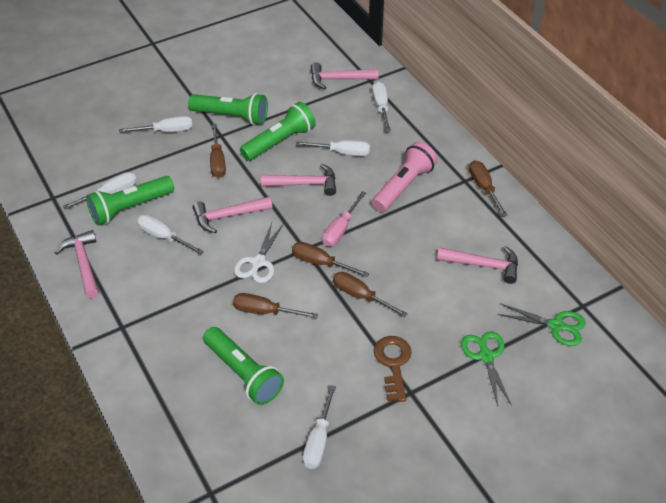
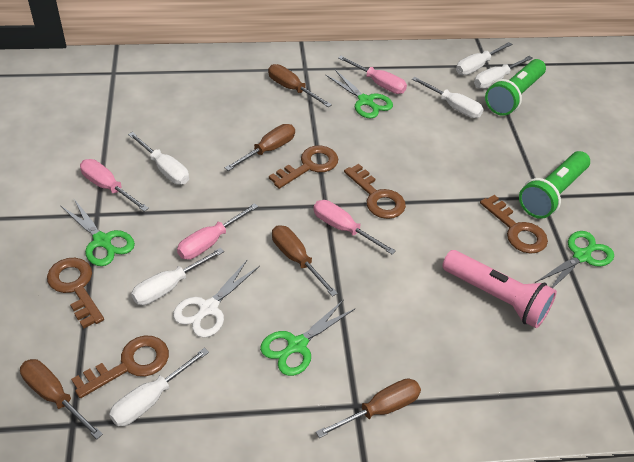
brown key: 1 -> 5
green flashlight: 4 -> 2
green scissors: 2 -> 4
pink hammer: 5 -> 0
pink screwdriver: 1 -> 4

